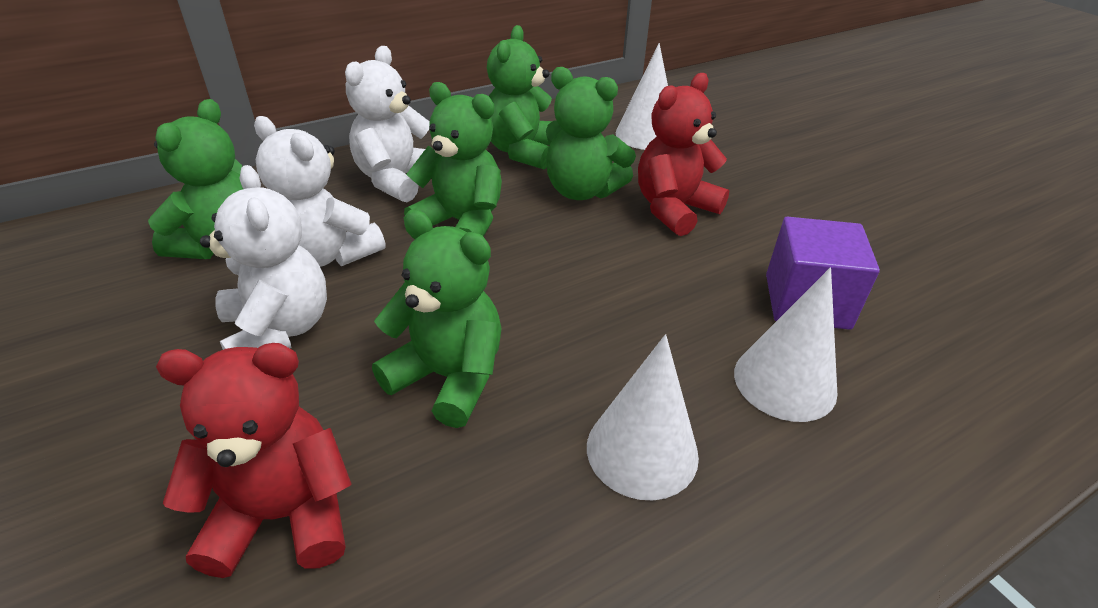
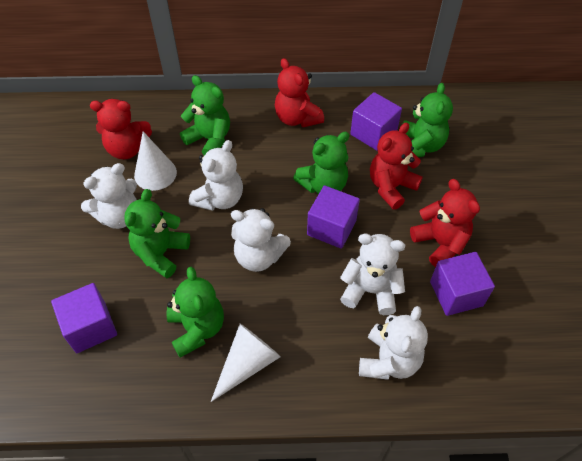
purple cube: 1 -> 4
red teddy bear: 2 -> 4
white cone: 3 -> 2
white teddy bear: 3 -> 5

